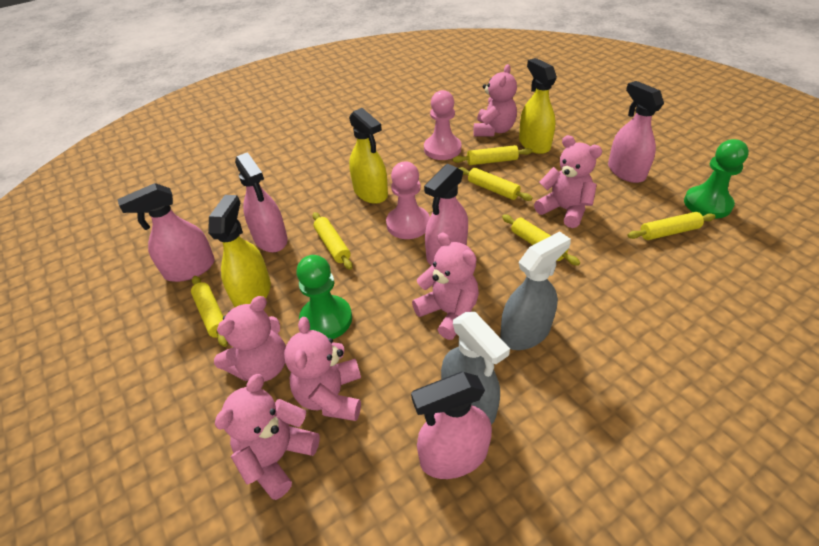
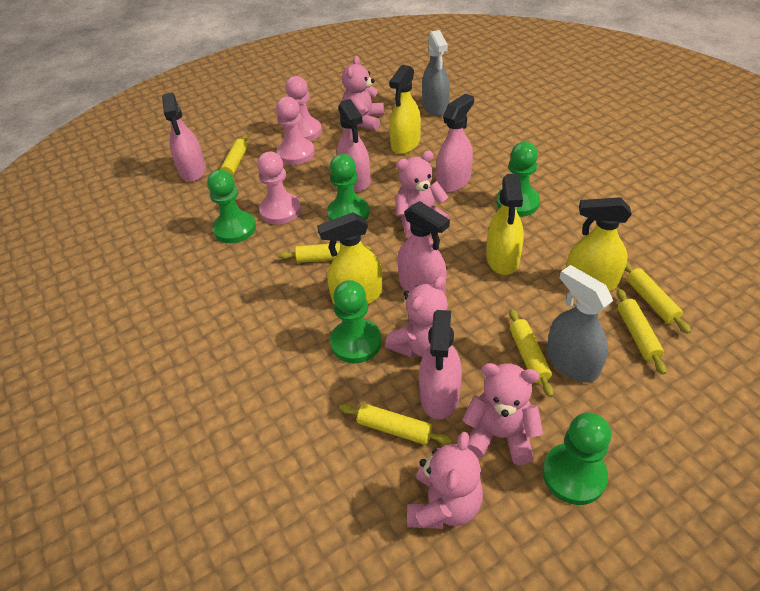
green pawn: 2 -> 5
pink pawn: 2 -> 3
pink teddy bear: 6 -> 5
yellow spray bottle: 3 -> 4

